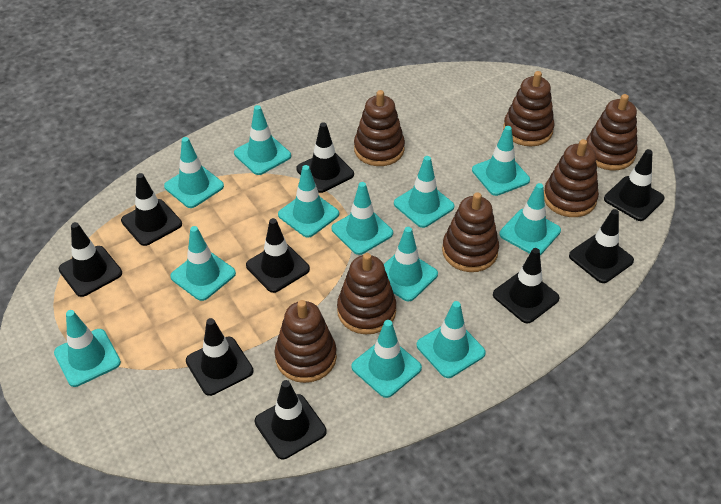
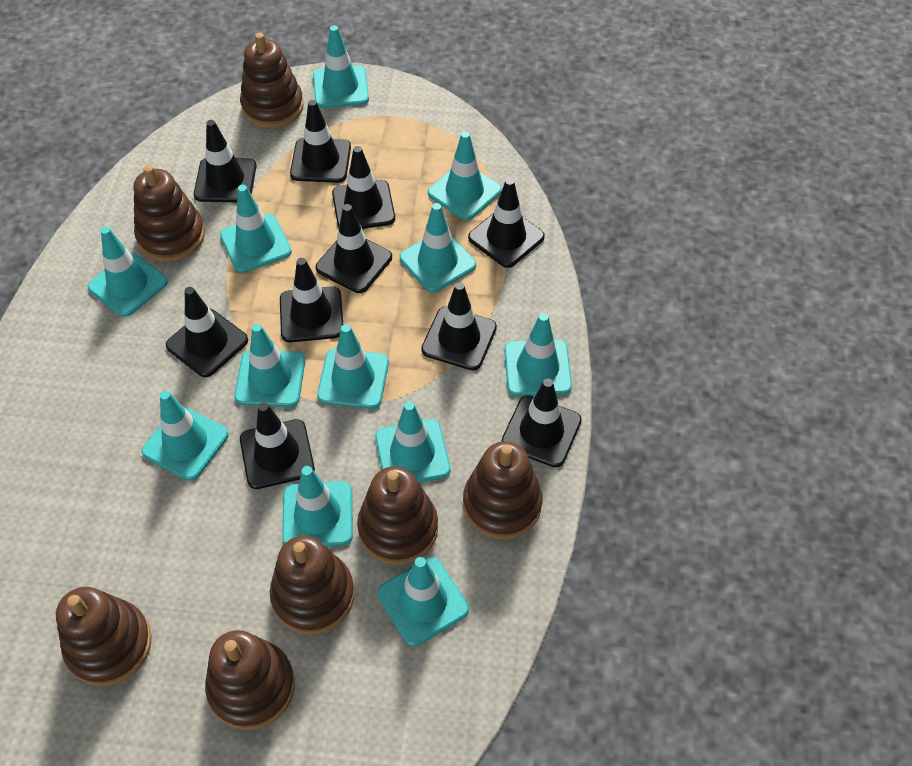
black traffic cone: 9 -> 10

